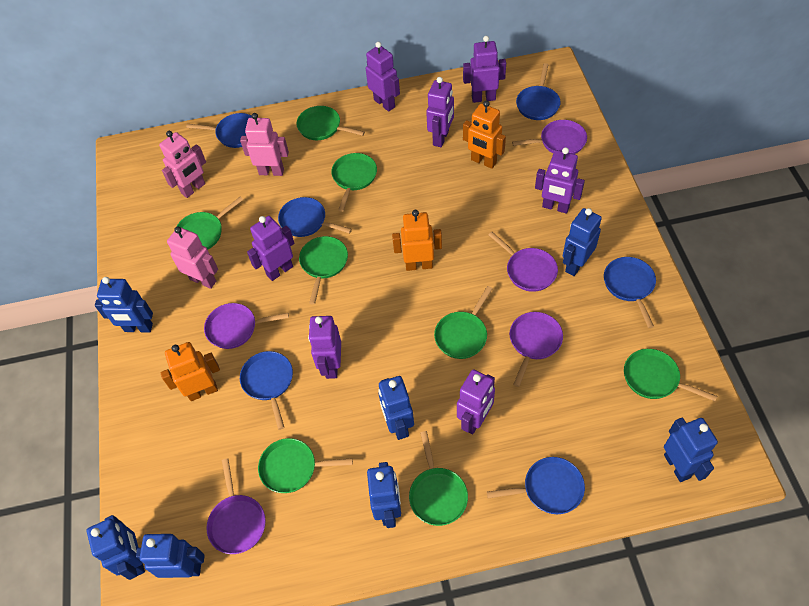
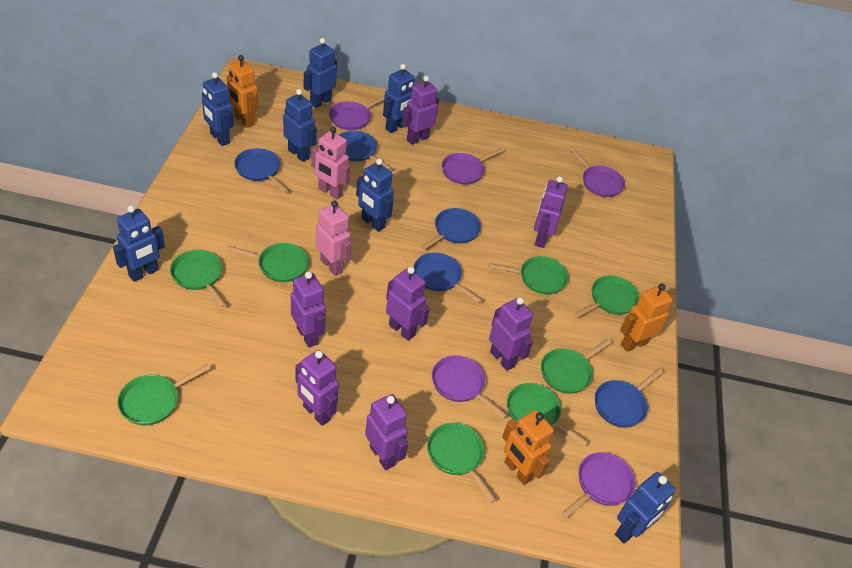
blue pan: 6 -> 5
pink robot: 3 -> 2

